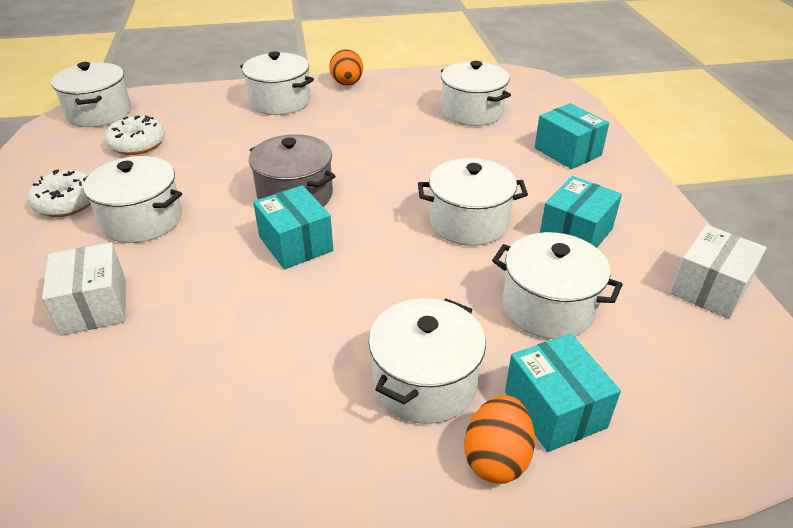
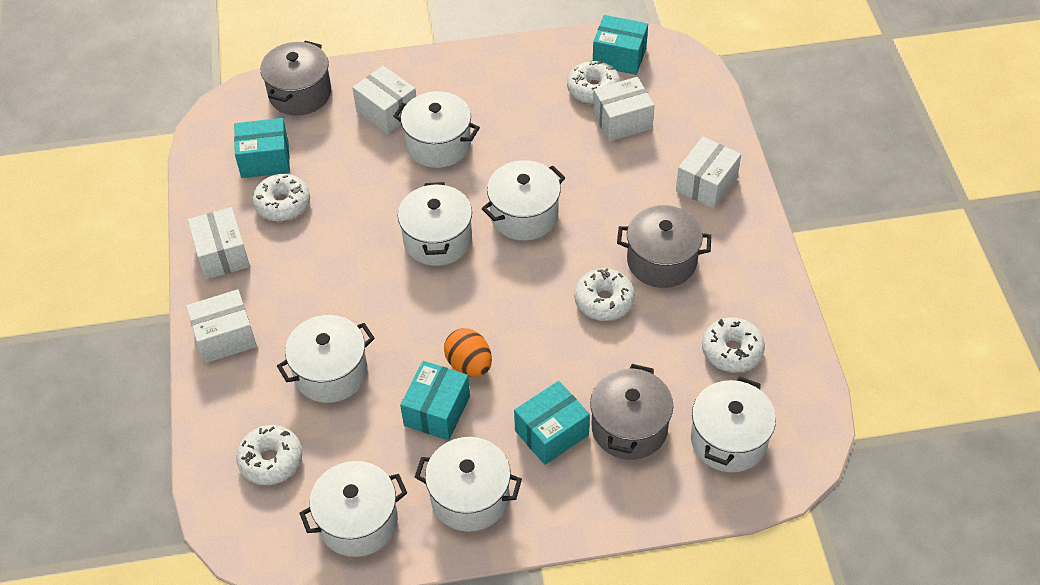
grey pot: 1 -> 3
orange egg: 2 -> 1
white box: 2 -> 5
white donut: 2 -> 5

